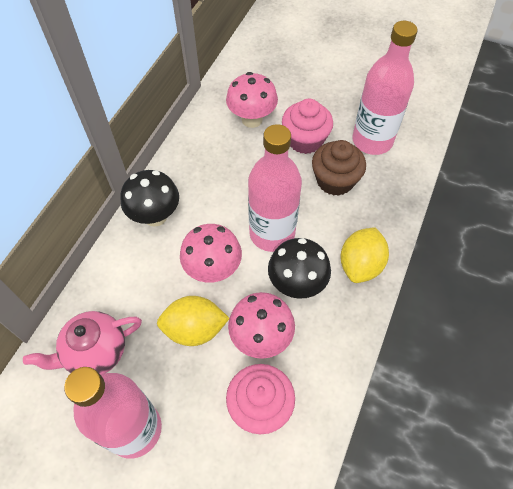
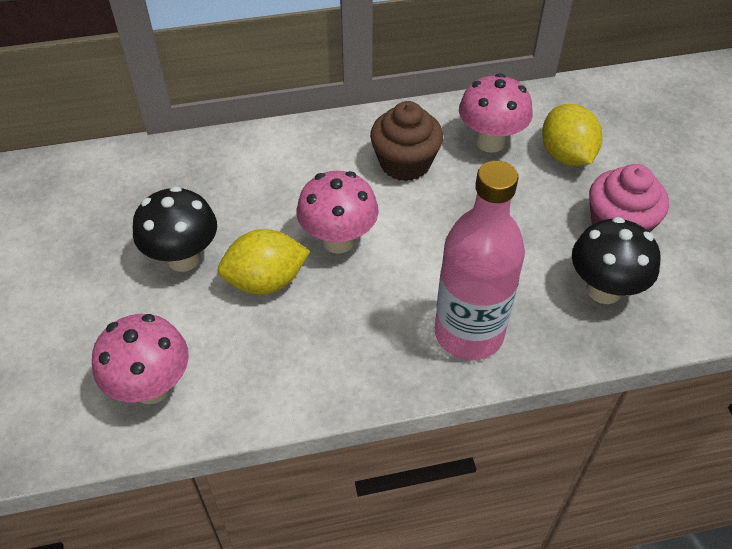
pink bottle: 3 -> 1
pink cupcake: 2 -> 1
pink teapot: 1 -> 0

